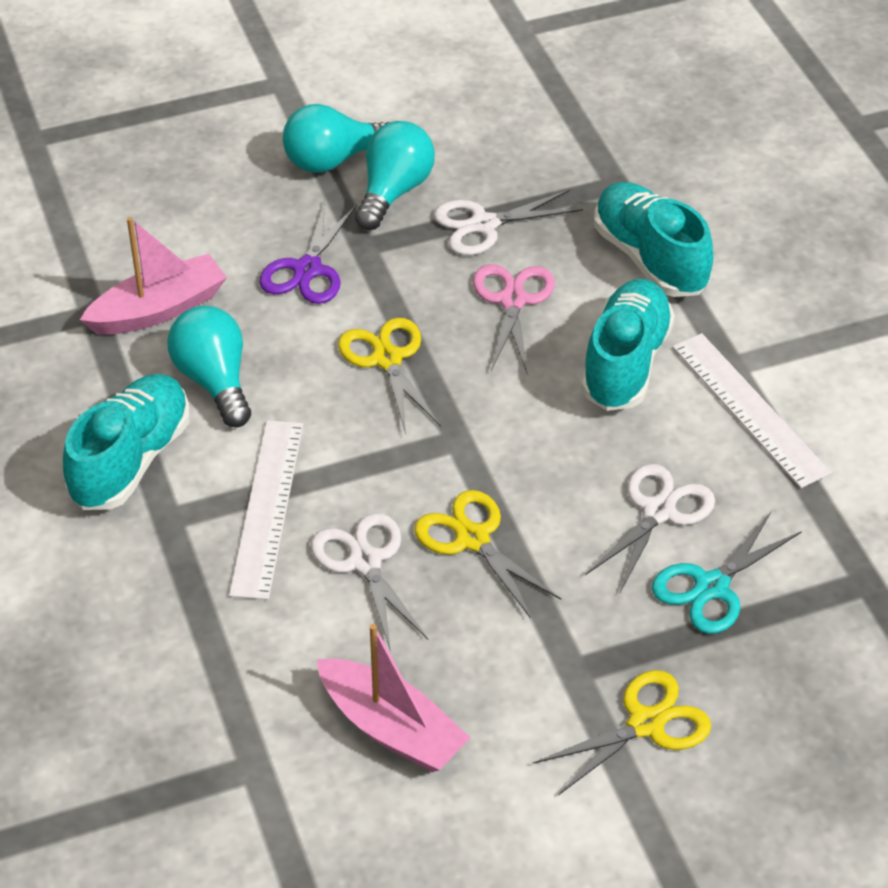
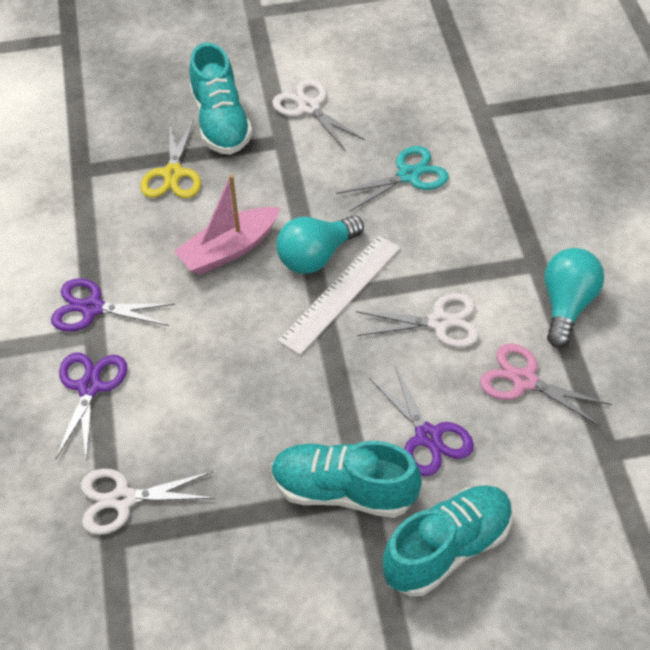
pink boat: 2 -> 1
purple scissors: 1 -> 3
turquoise light bulb: 3 -> 2
white ruler: 2 -> 1
yellow scissors: 3 -> 1

